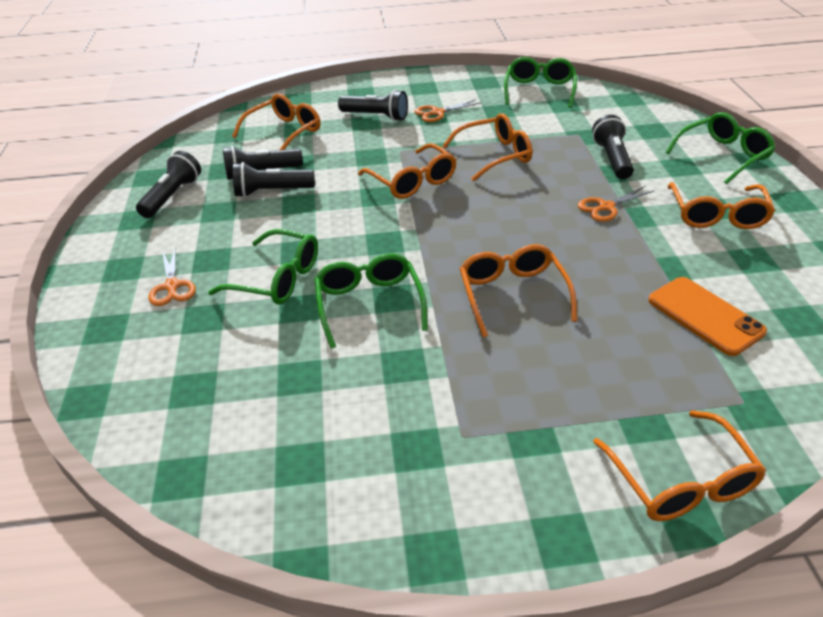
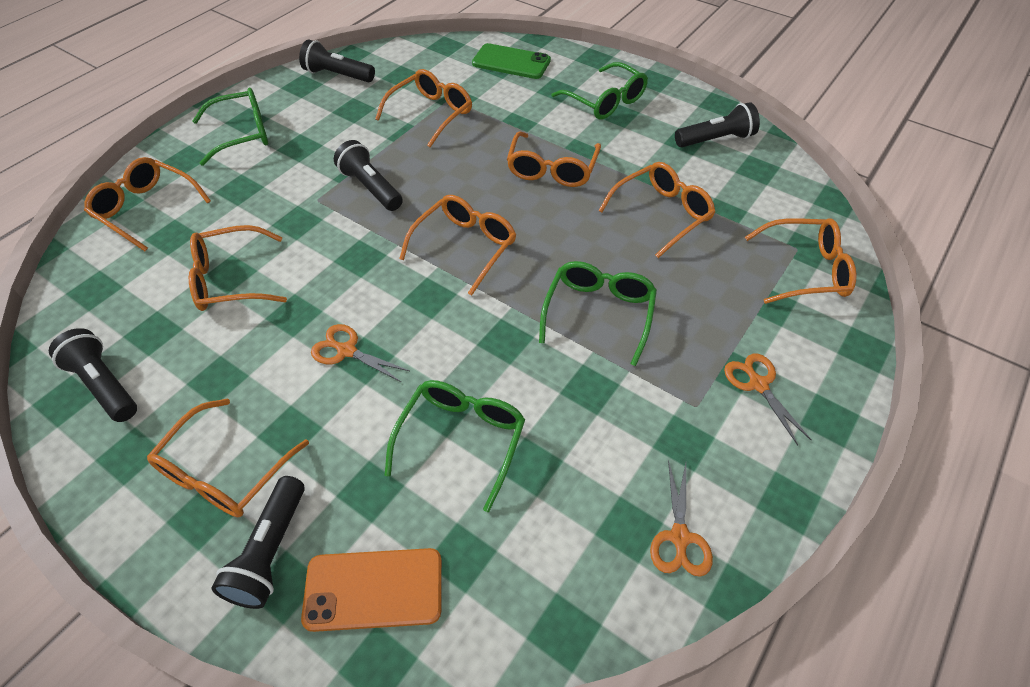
green phone: 0 -> 1
orange glasses: 6 -> 8

